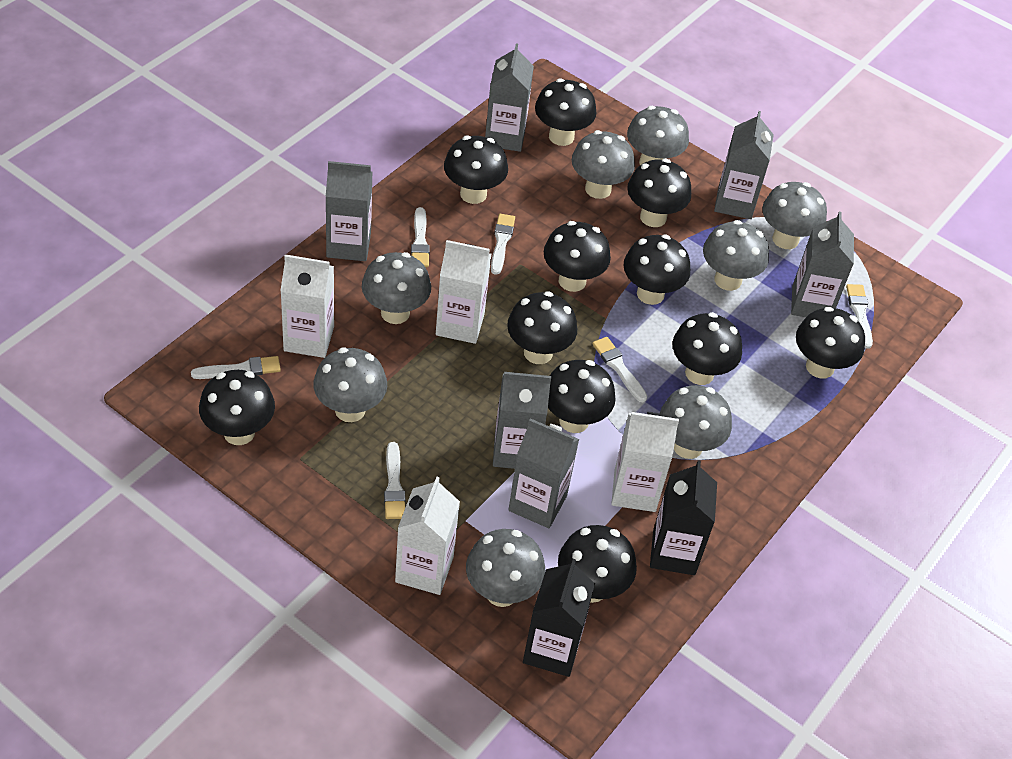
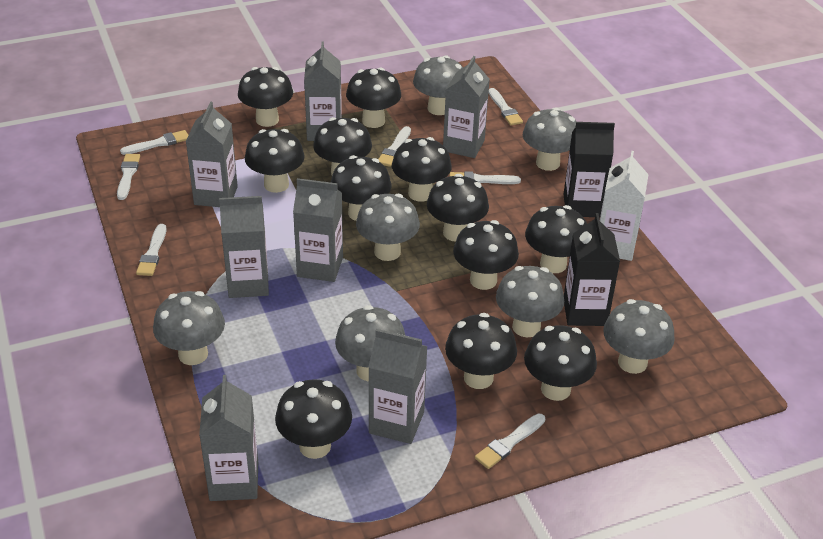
black mushroom: 11 -> 12
grey carton: 6 -> 7
grey mushroom: 8 -> 7
white brush: 6 -> 7
white carton: 4 -> 1

